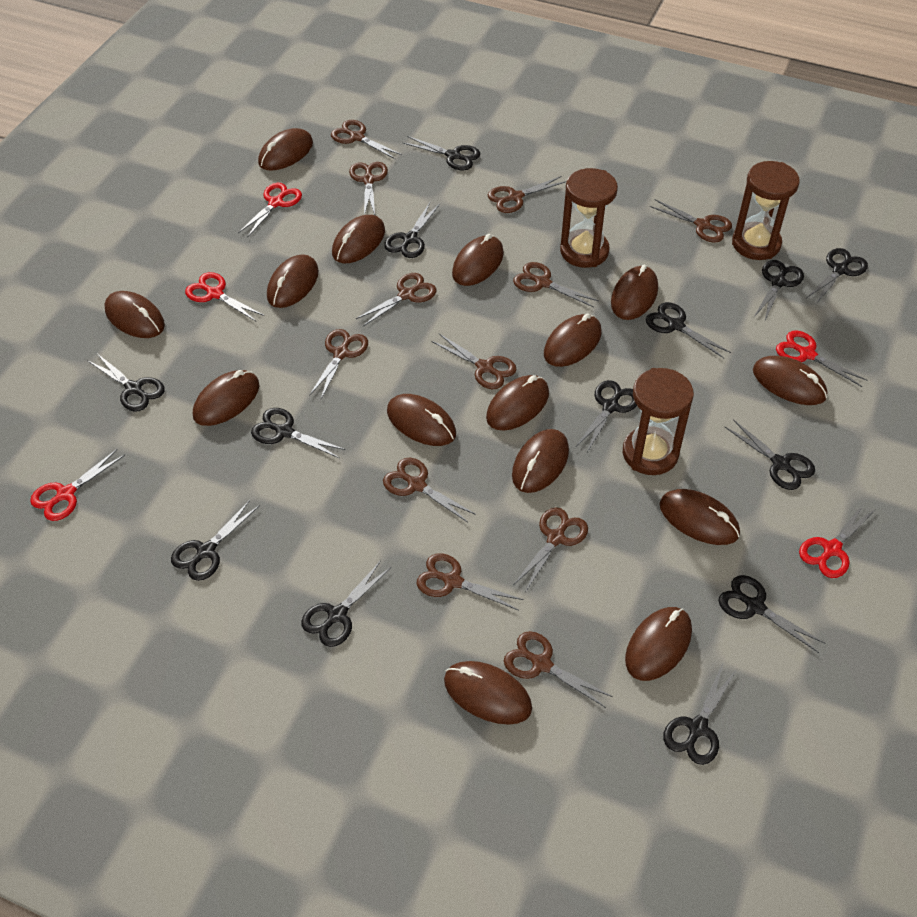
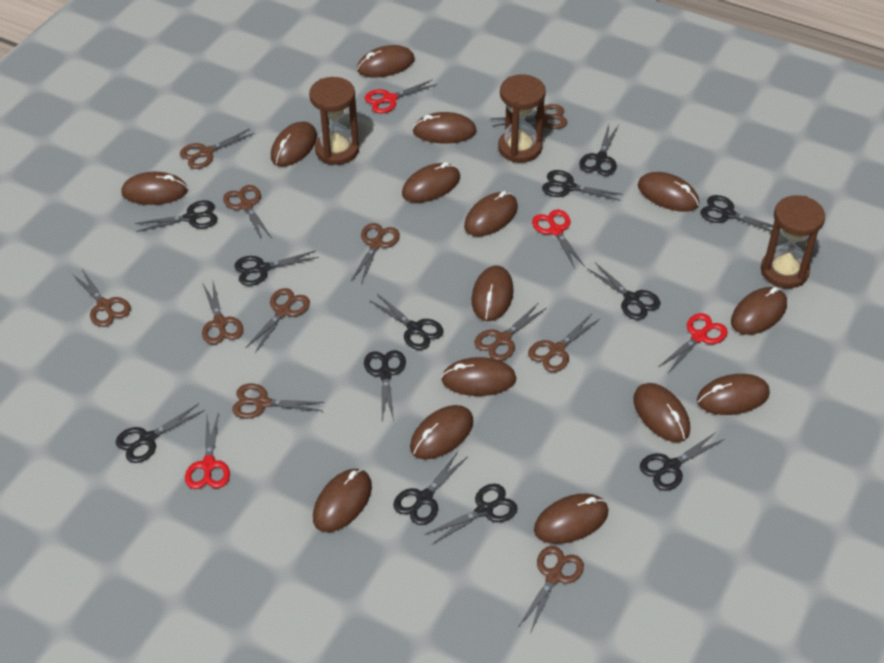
black scissors: 13 -> 12
brown scissors: 12 -> 11
red scissors: 5 -> 4

